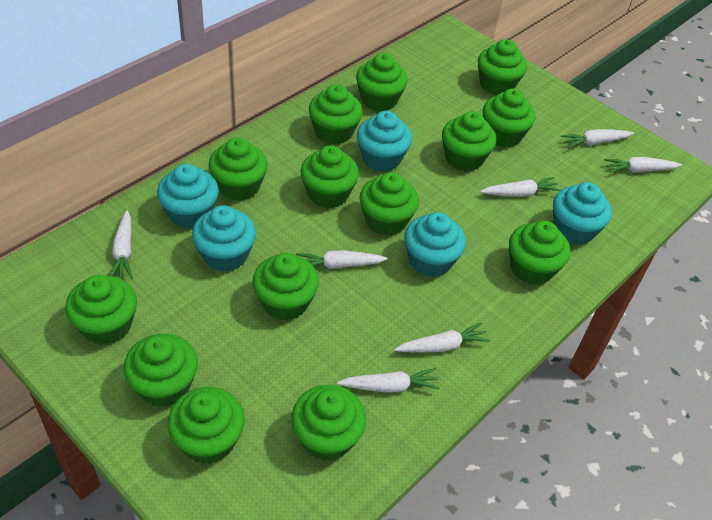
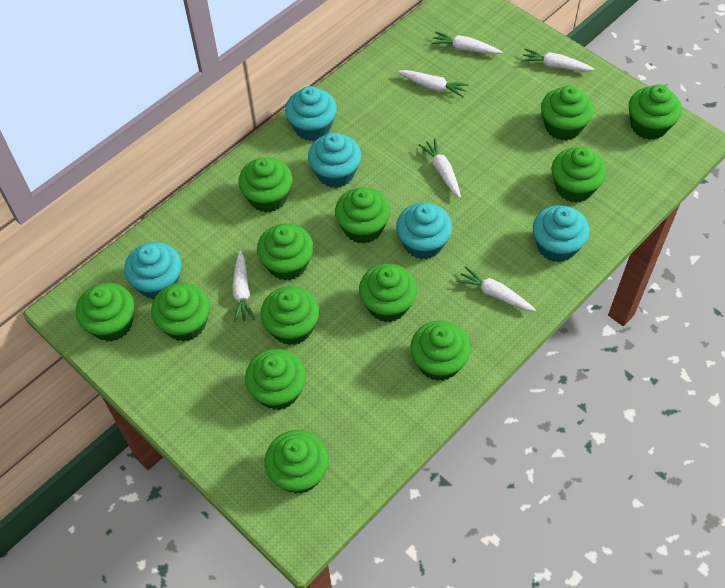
green cupcake: 14 -> 13
white carrot: 7 -> 6

